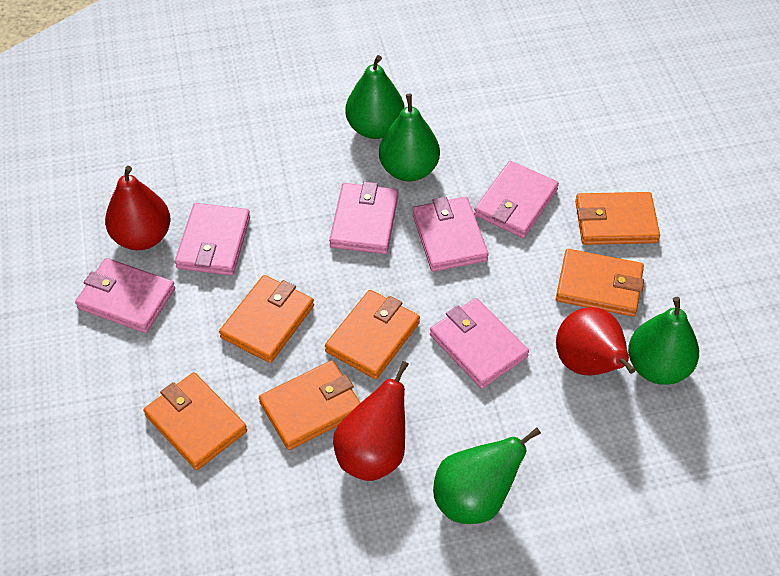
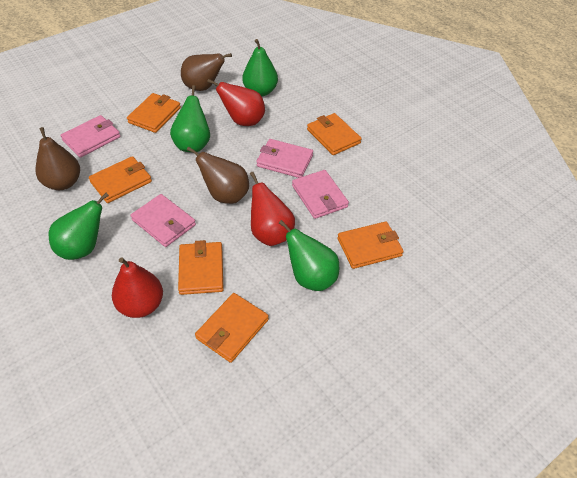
brown pear: 0 -> 3
pink wallet: 6 -> 4

